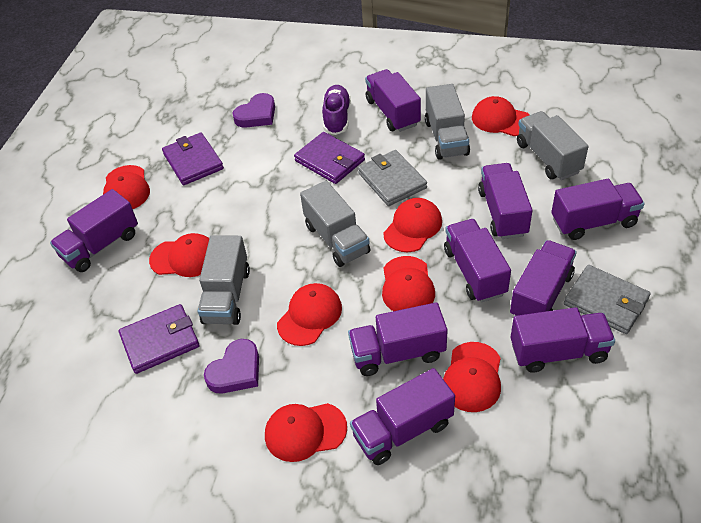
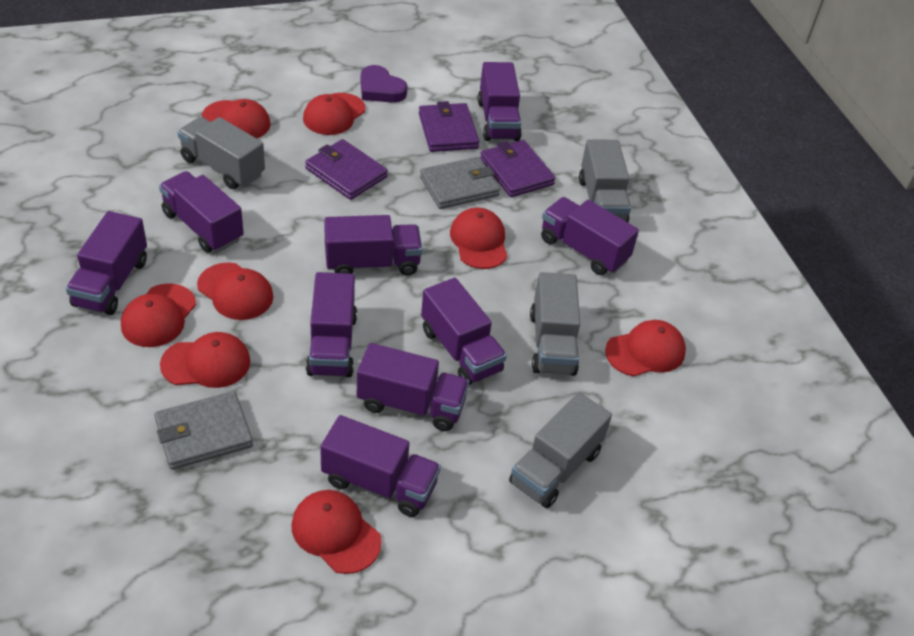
purple heart: 2 -> 1
purple shoe: 1 -> 0

